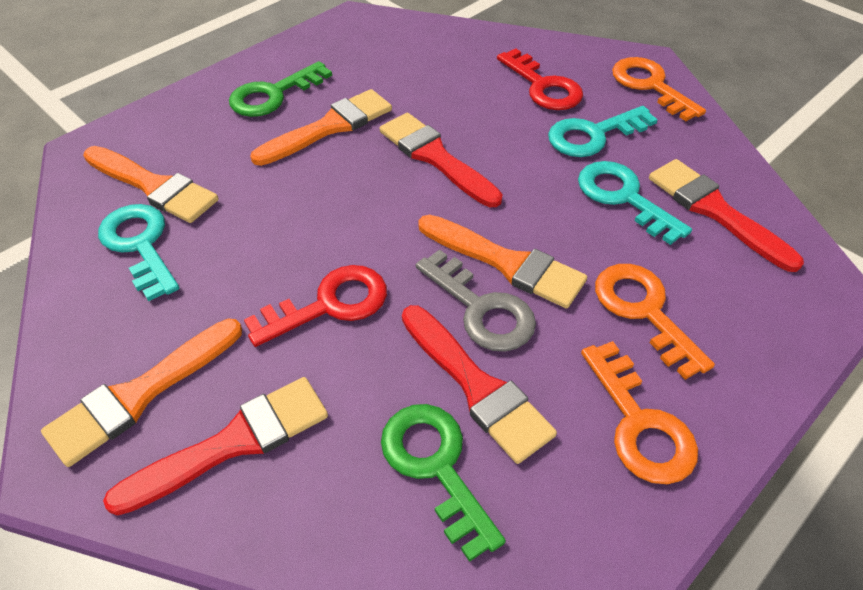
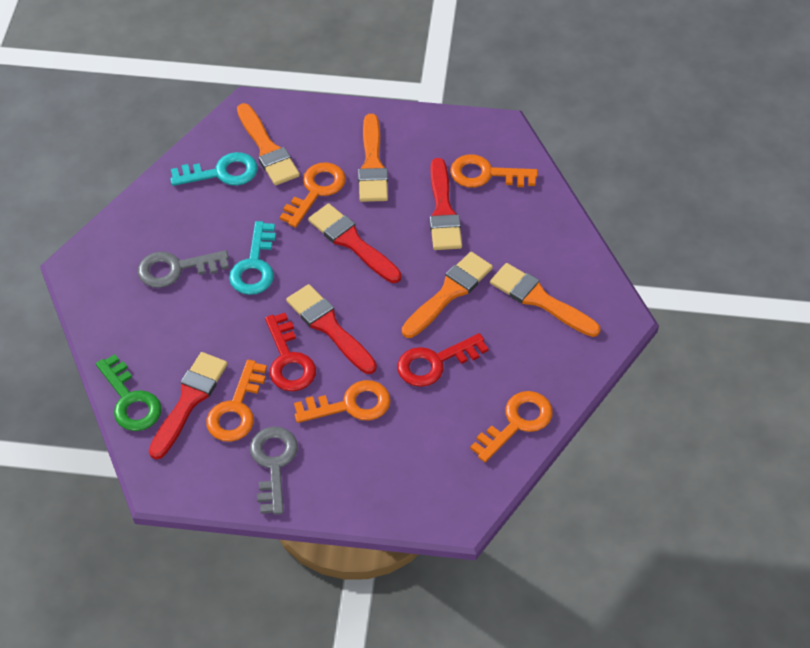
green key: 2 -> 1
grey key: 1 -> 2
orange key: 3 -> 5
turquoise key: 3 -> 2

